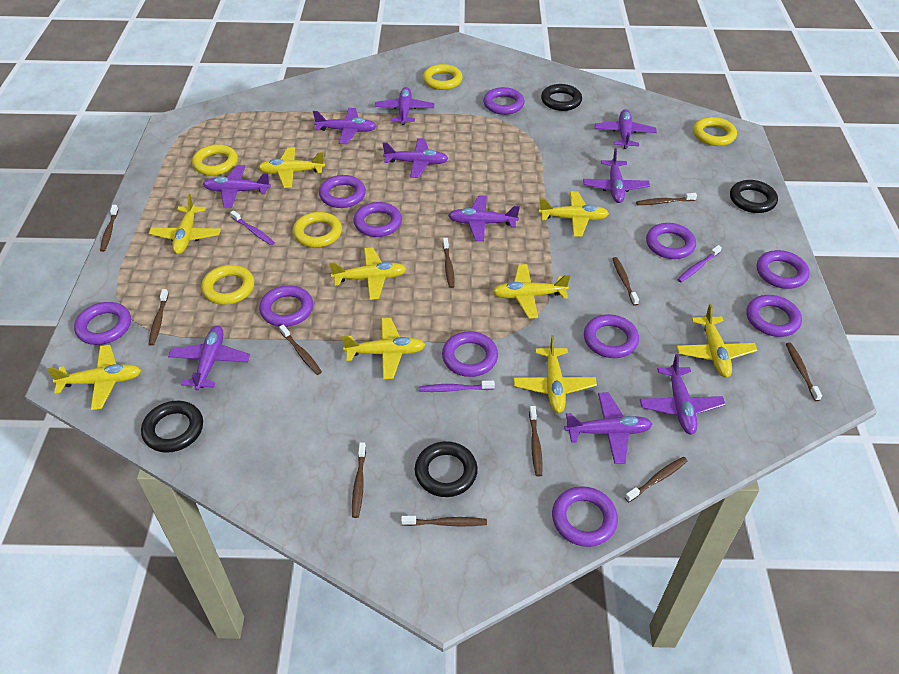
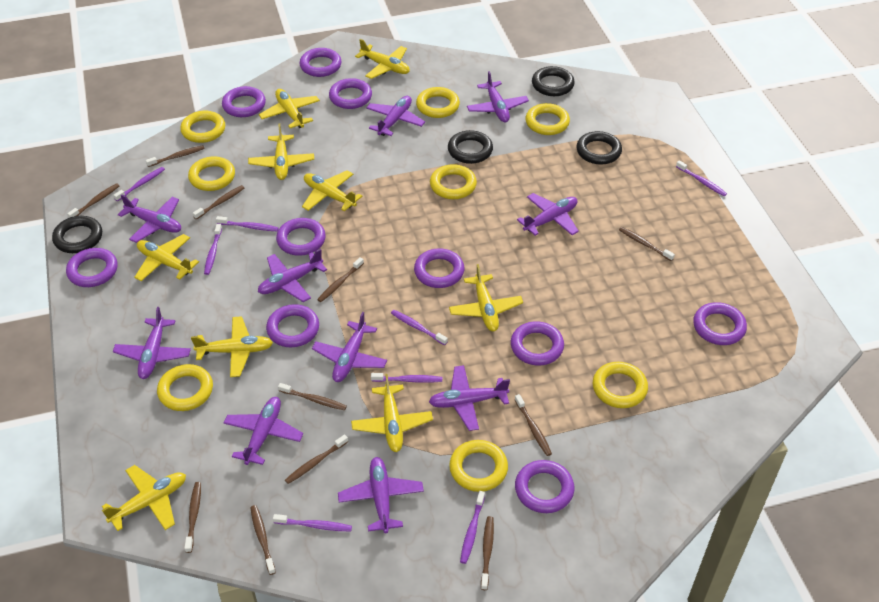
purple ring: 11 -> 10
purple toothbrush: 3 -> 8
yellow ring: 5 -> 8

